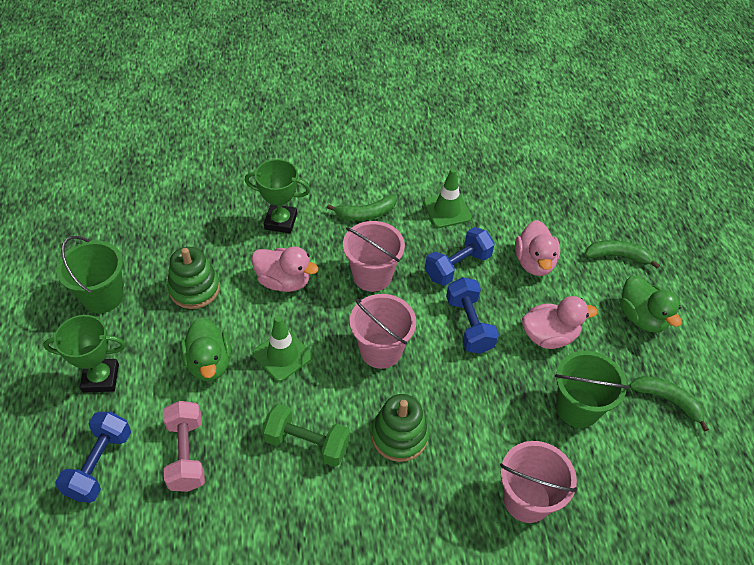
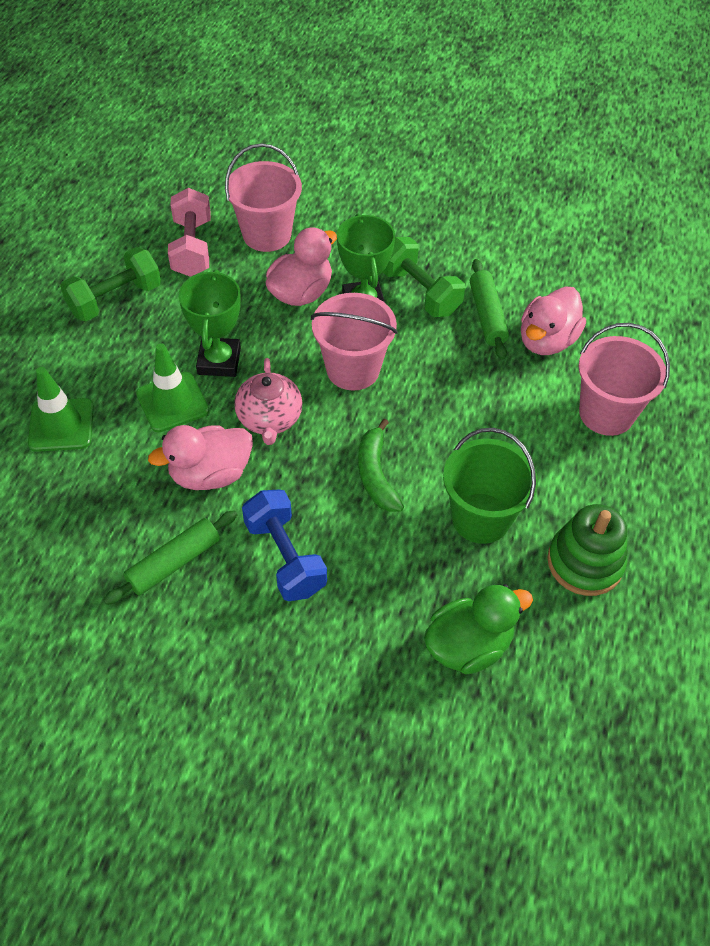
blue dumbbell: 3 -> 1
green banana: 3 -> 1
green bucket: 2 -> 1
green duck: 2 -> 1
green dumbbell: 1 -> 2
green rolling pin: 0 -> 2
green stacking toy: 2 -> 1
pink teapot: 0 -> 1

